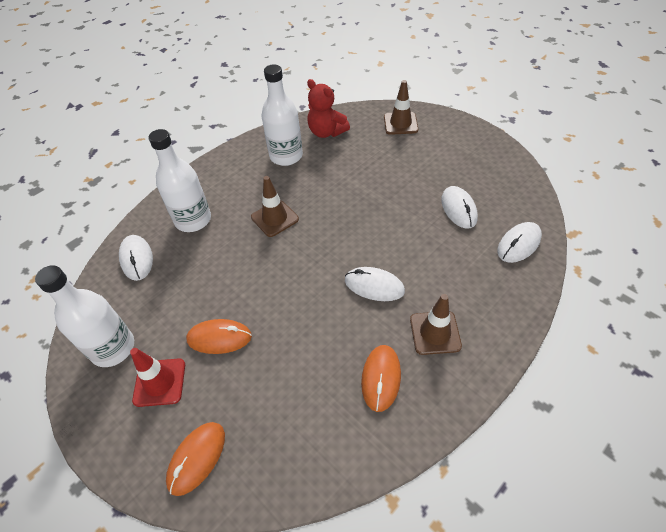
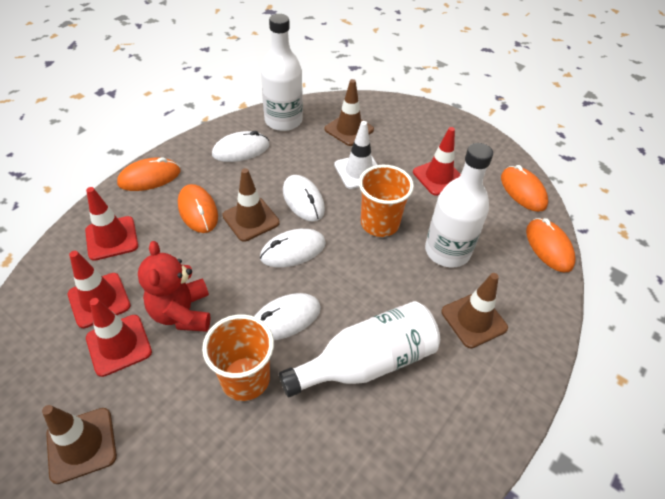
brown traffic cone: 3 -> 4
orange cup: 0 -> 2
orange mouse: 3 -> 4
red traffic cone: 1 -> 4
white traffic cone: 0 -> 1

